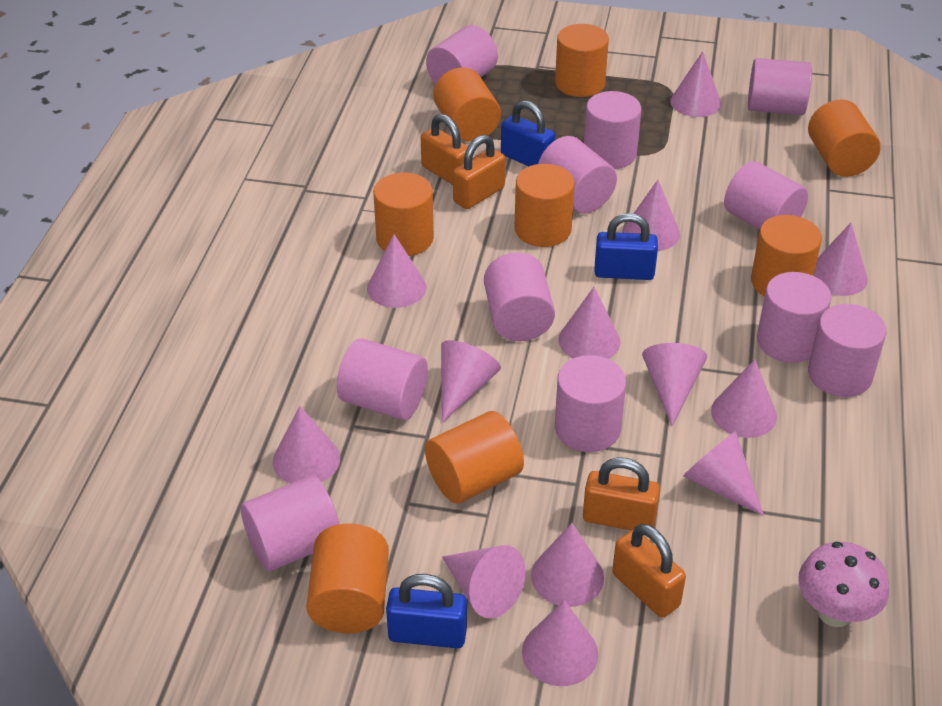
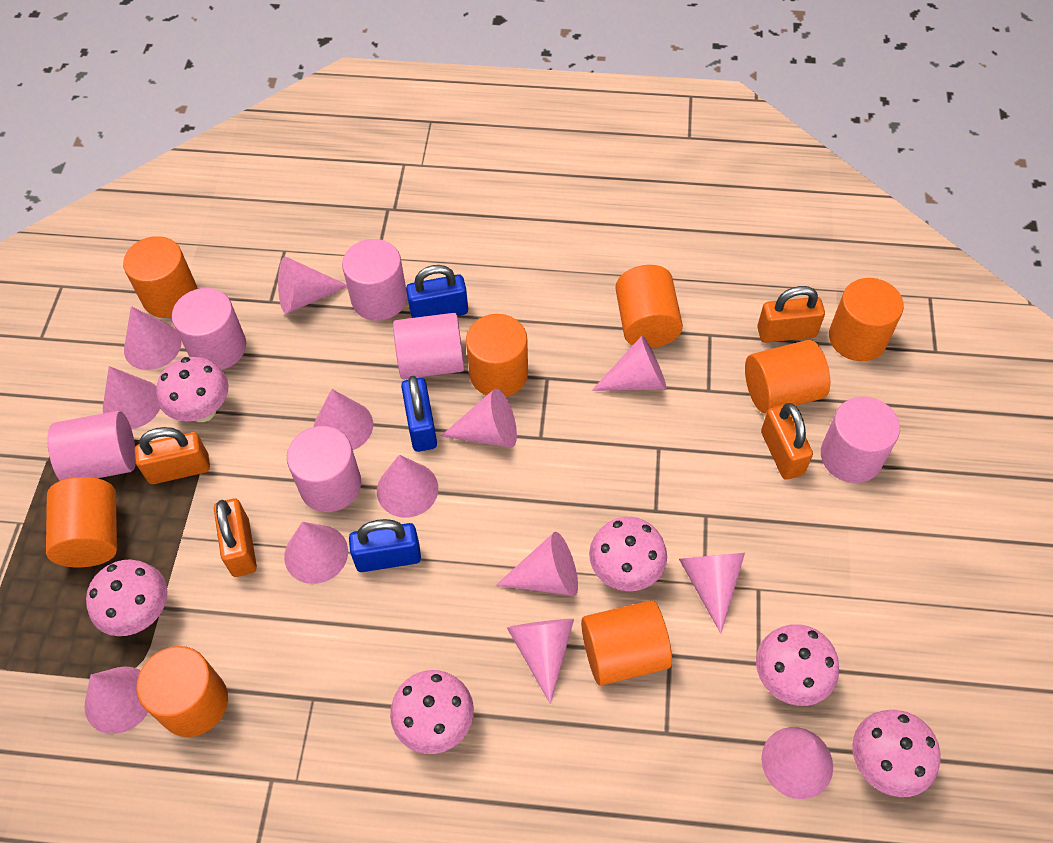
pink cylinder: 11 -> 6
pink mushroom: 1 -> 6

